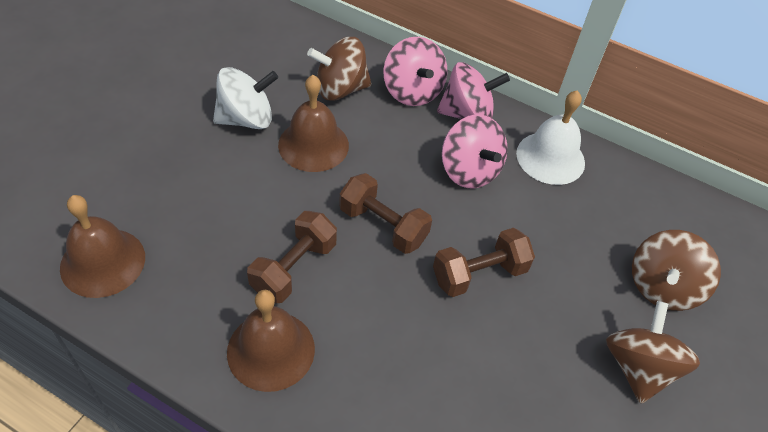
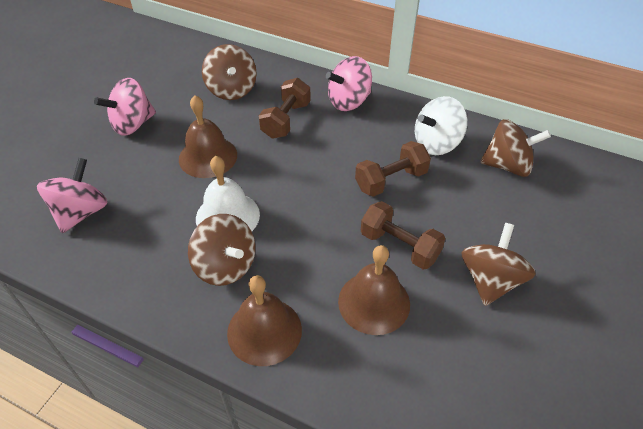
brown spinning top: 3 -> 4

